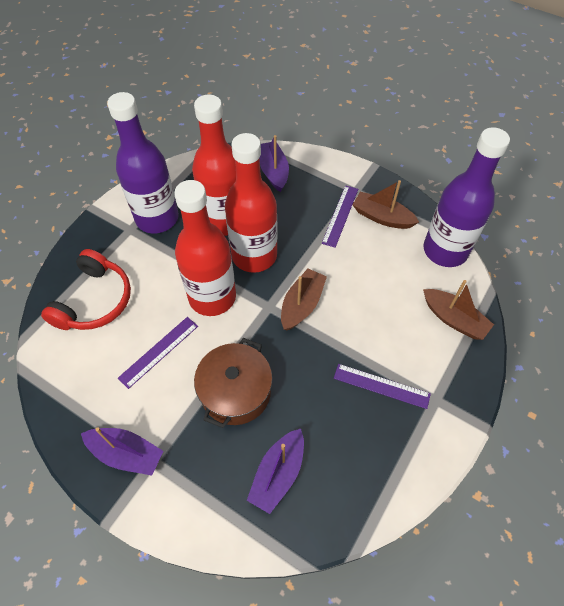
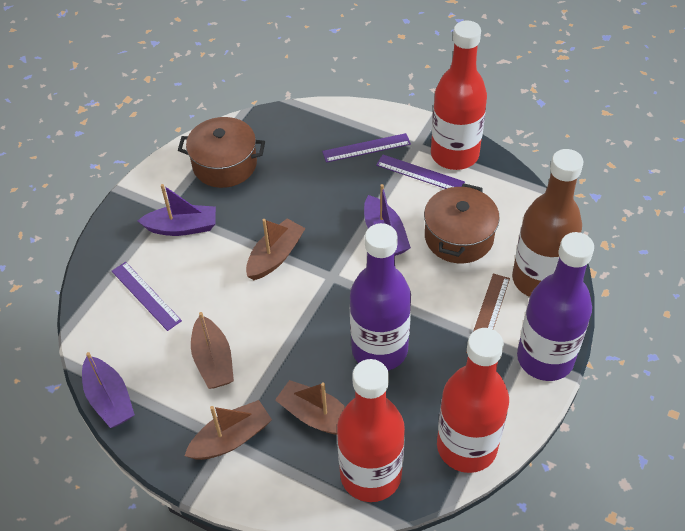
brown boat: 3 -> 4
brown bottle: 0 -> 1
brown pot: 1 -> 2
brown ruler: 0 -> 1
red headphones: 1 -> 0

